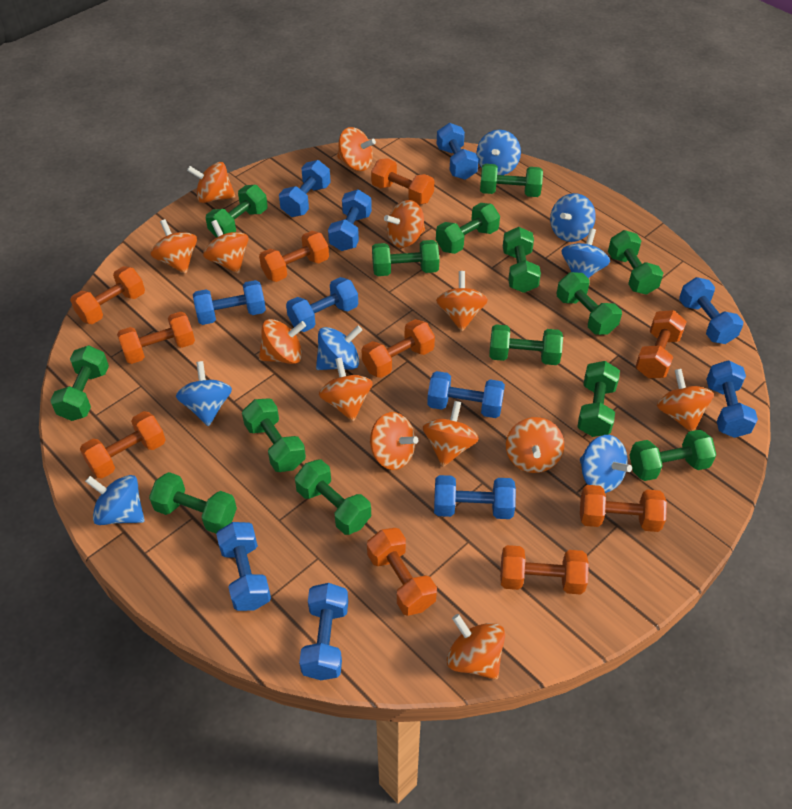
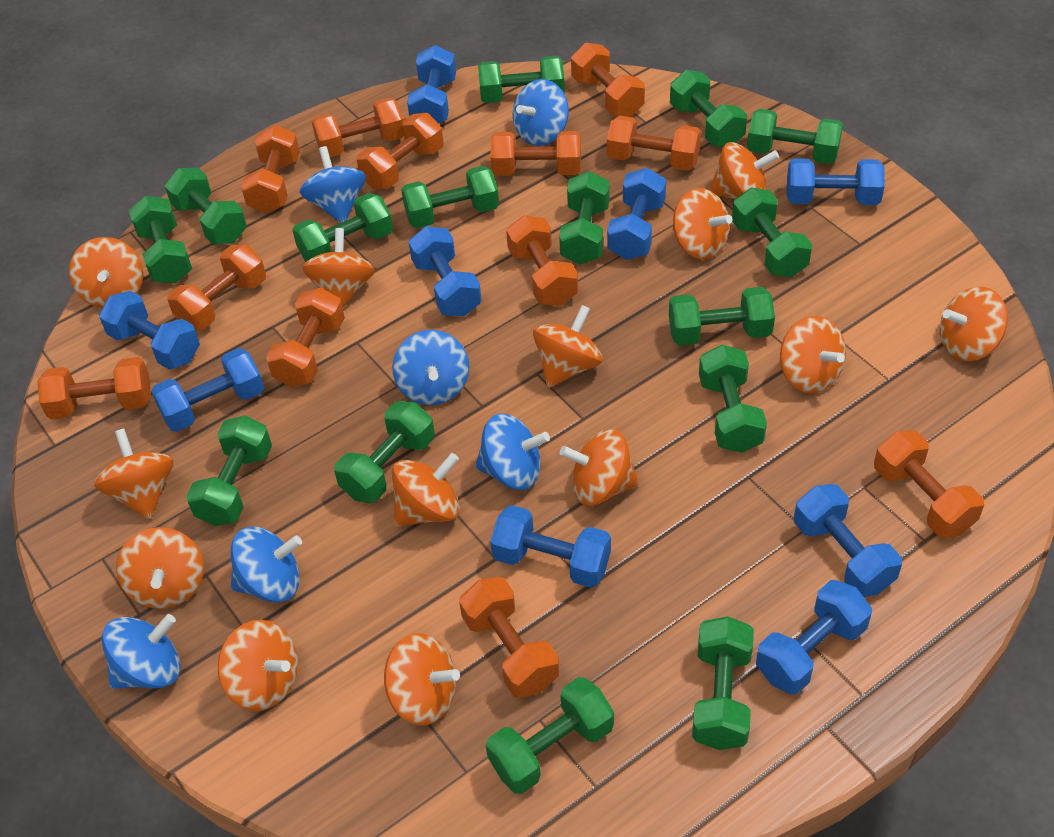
blue dumbbell: 11 -> 9
blue spinning top: 7 -> 6
green dumbbell: 14 -> 15
orange dumbbell: 10 -> 12

